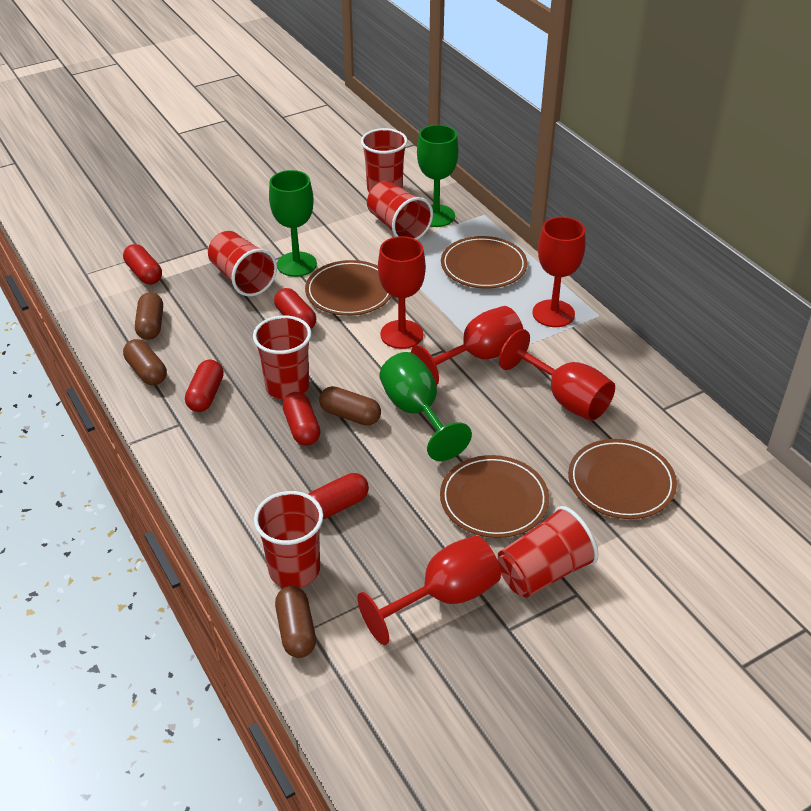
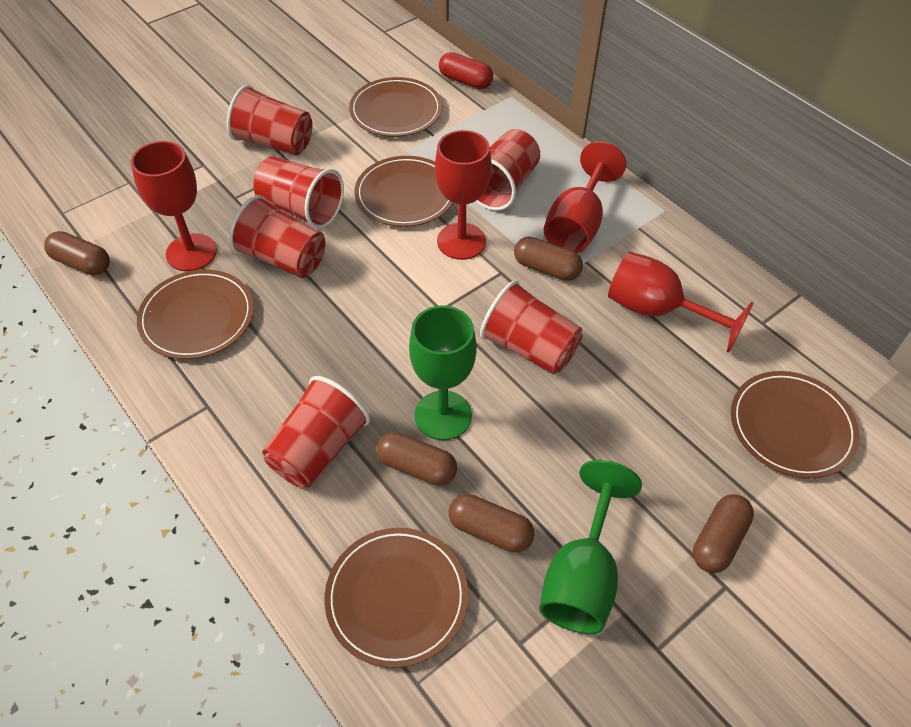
brown capsule: 4 -> 5
brown plate: 4 -> 5
green goblet: 3 -> 2
red capsule: 5 -> 1
red goblet: 5 -> 4

